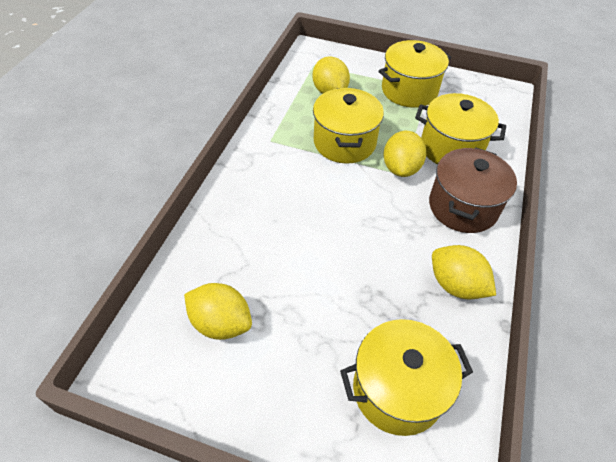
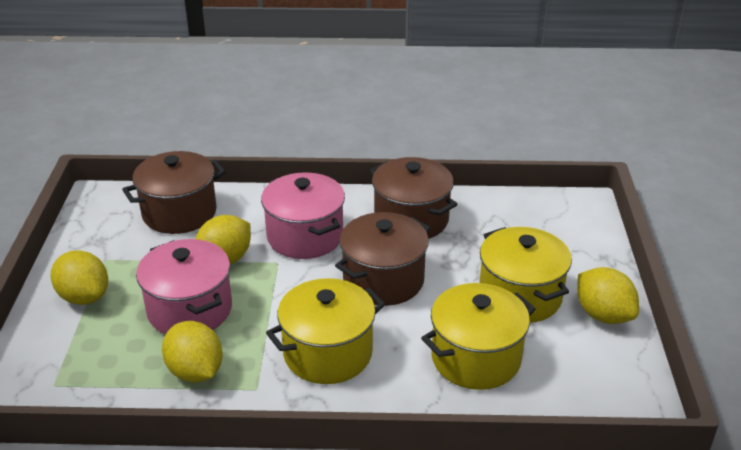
brown pot: 1 -> 3
pink pot: 0 -> 2
yellow pot: 4 -> 3

